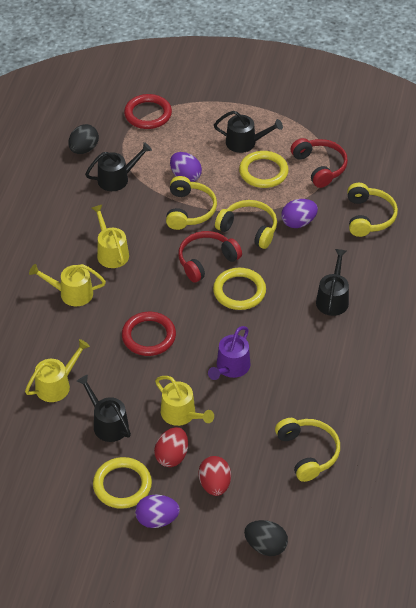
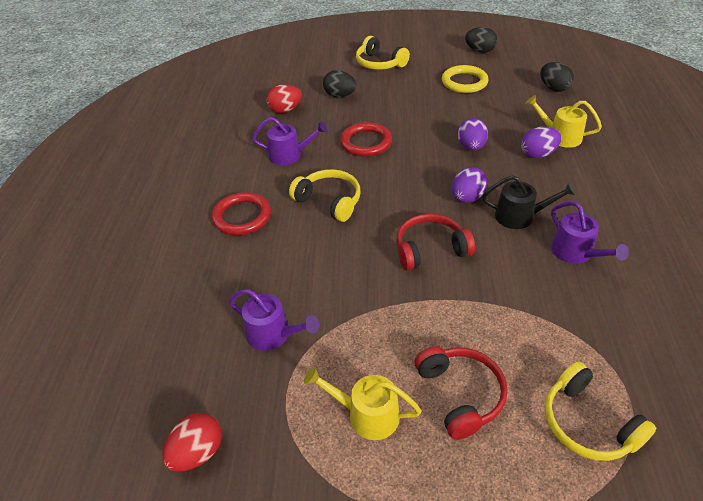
black egg: 2 -> 3
black watering can: 4 -> 1
purple watering can: 1 -> 3
yellow headphones: 4 -> 3
yellow ring: 3 -> 1
yellow watering can: 4 -> 2

